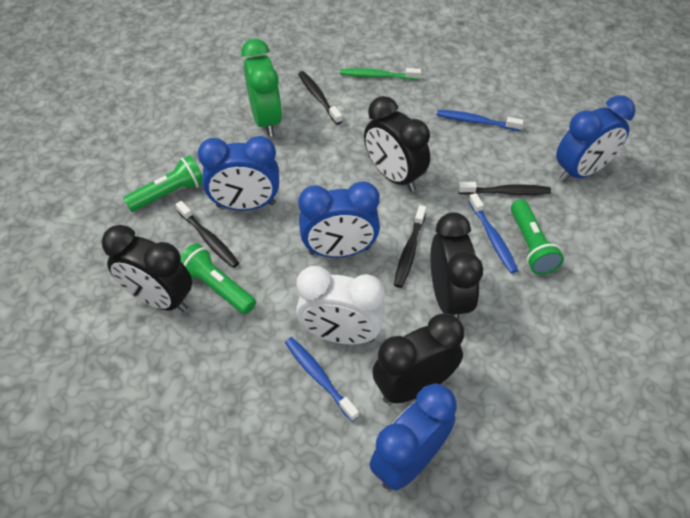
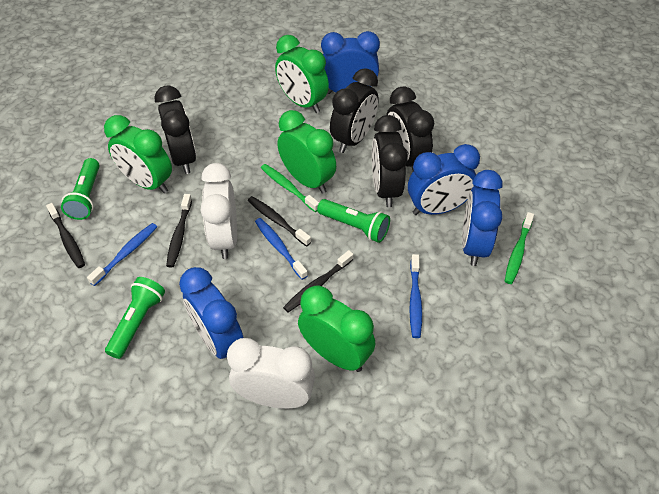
green clock: 1 -> 4
green toothbrush: 1 -> 2
white clock: 1 -> 2

